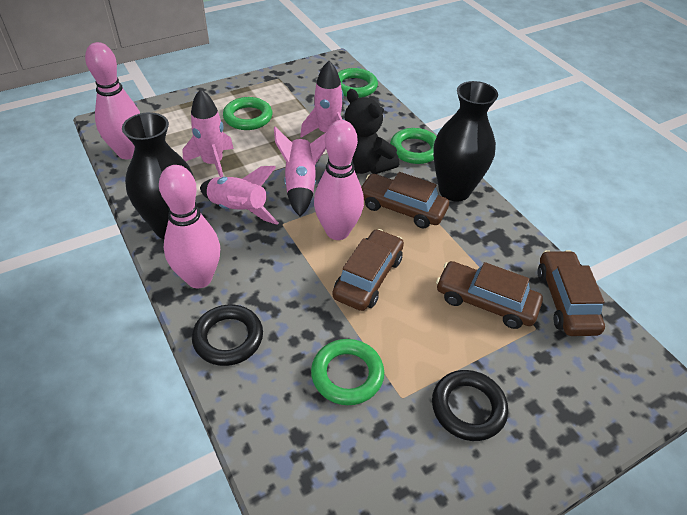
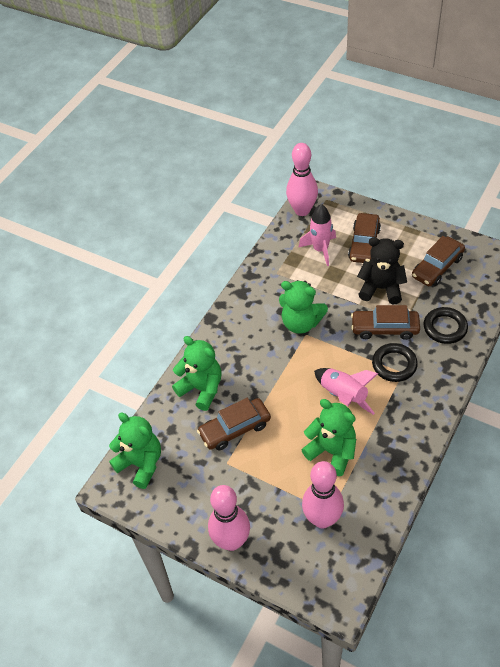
black vase: 2 -> 0
green ring: 4 -> 0
green teddy bear: 0 -> 4
pink rocket: 4 -> 2

